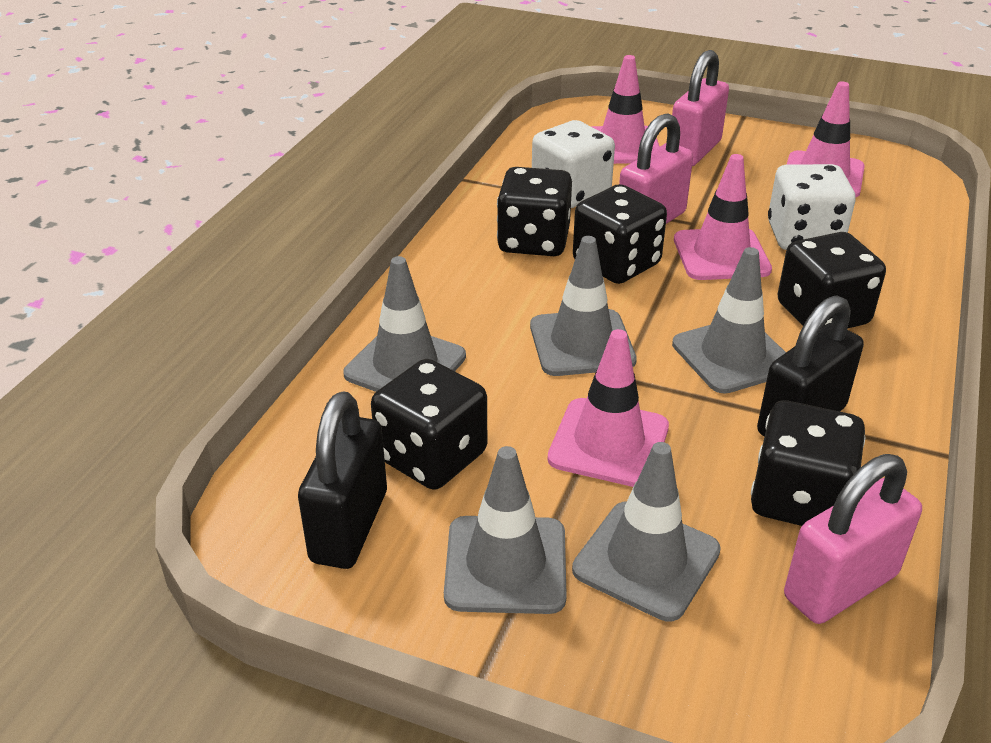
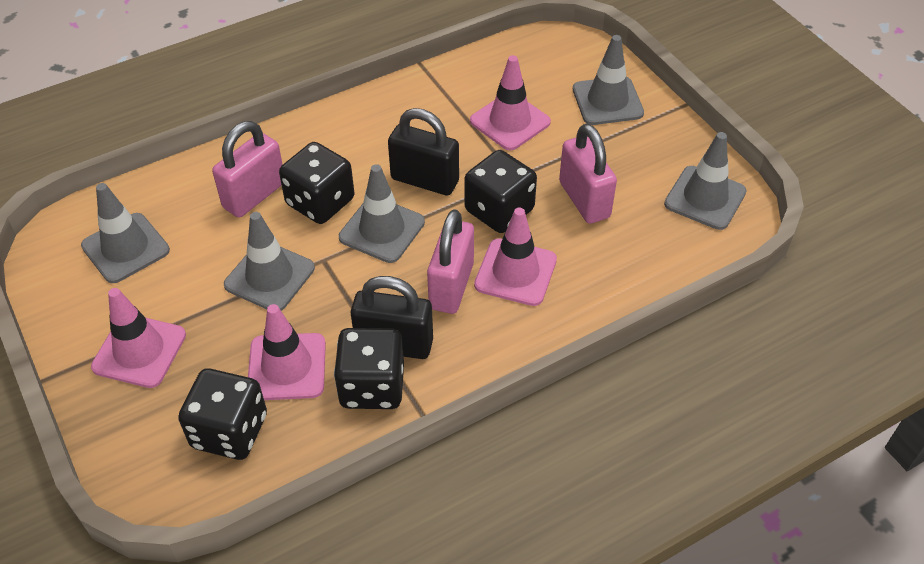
black dice: 5 -> 4
white dice: 2 -> 0

